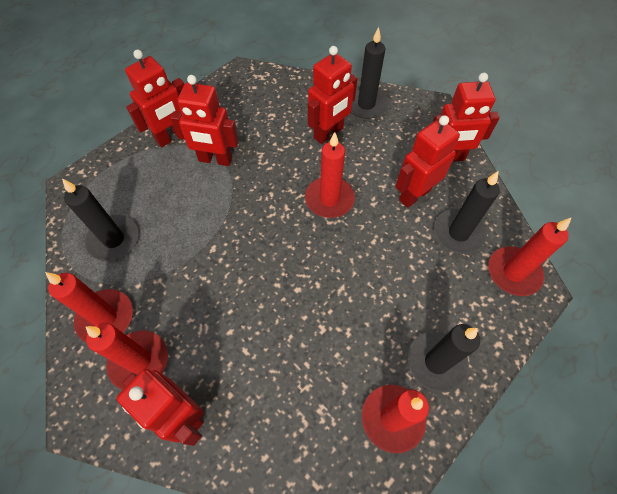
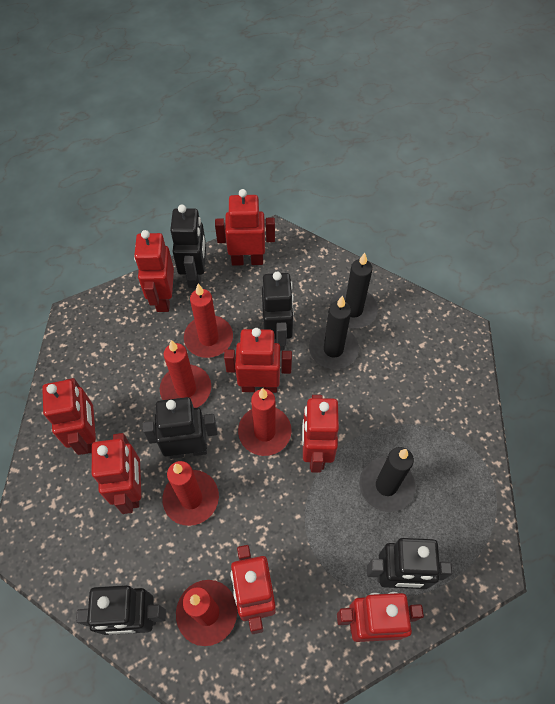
black candle: 4 -> 3
black robot: 0 -> 5
red robot: 6 -> 8

